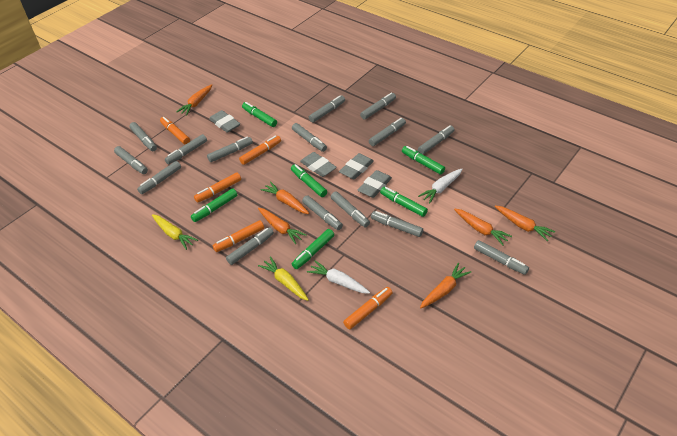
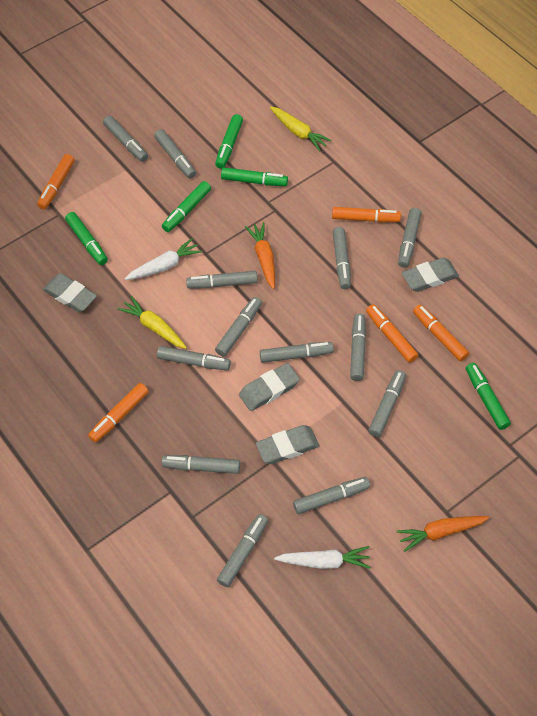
green marker: 6 -> 5
grey marker: 15 -> 13
orange carrot: 6 -> 2

